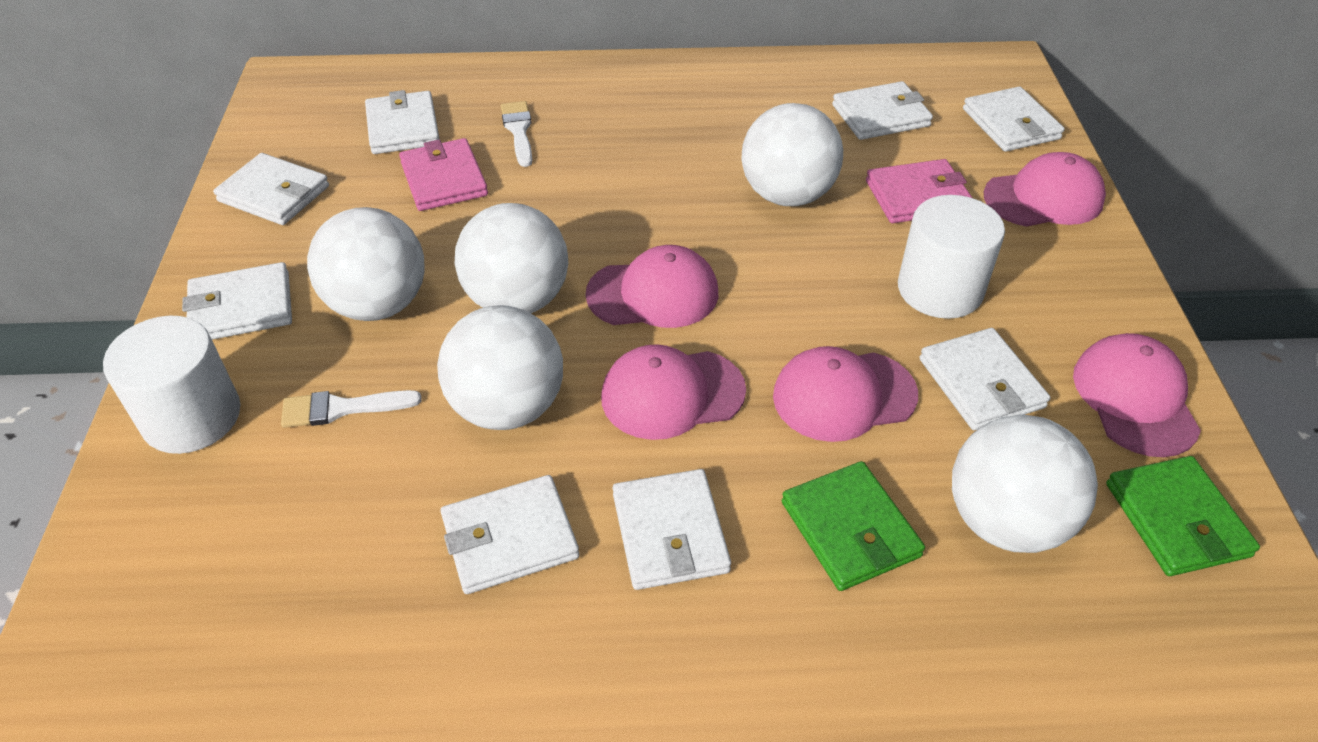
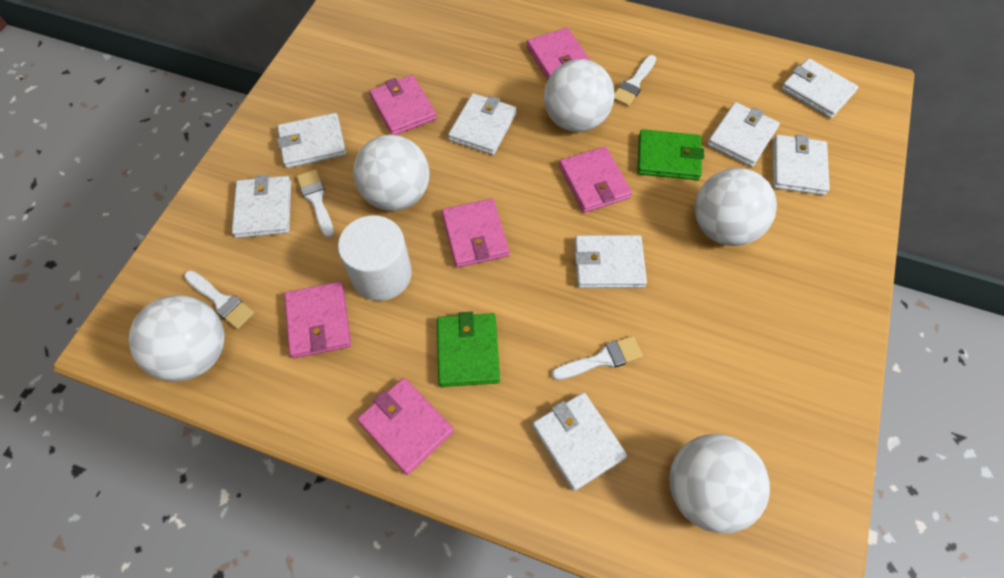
pink cap: 5 -> 0
pink wallet: 2 -> 6
white brush: 2 -> 4
white cylinder: 2 -> 1

